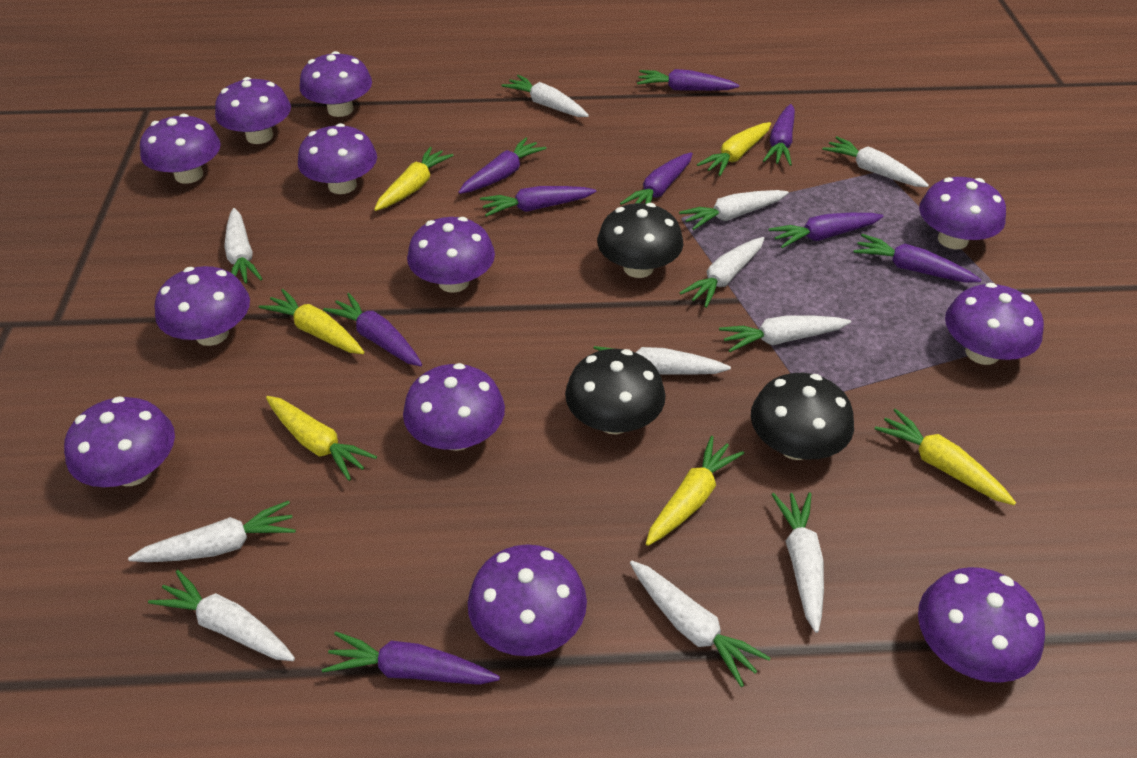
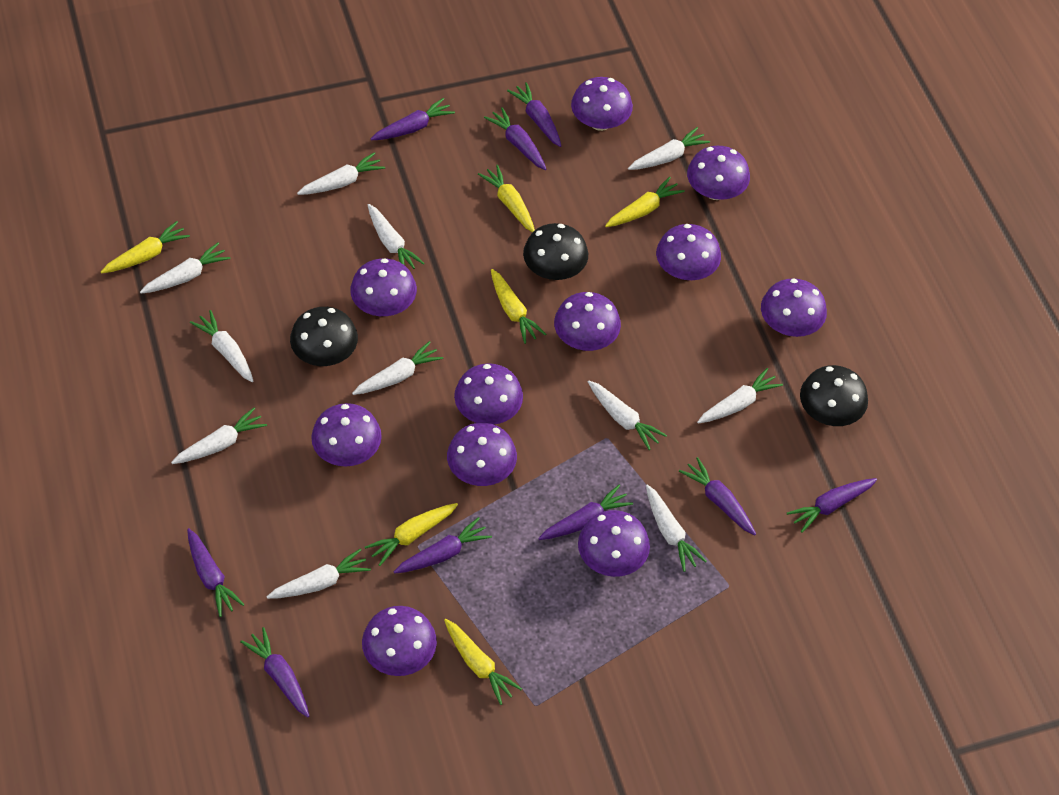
purple mushroom: 12 -> 11

